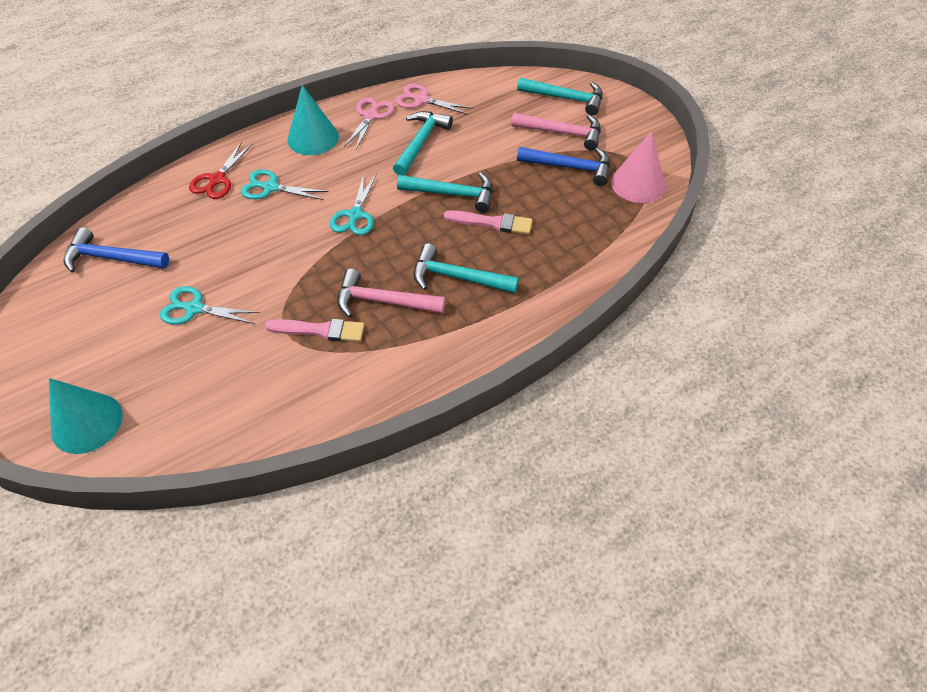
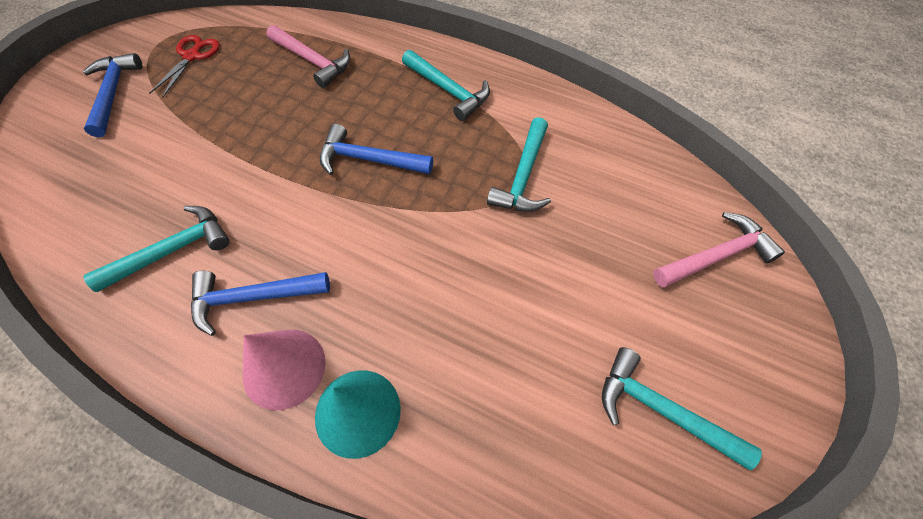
blue hammer: 2 -> 3
pink brush: 2 -> 0
pink scissors: 2 -> 0
turquoise cone: 2 -> 1
turquoise scissors: 3 -> 0

